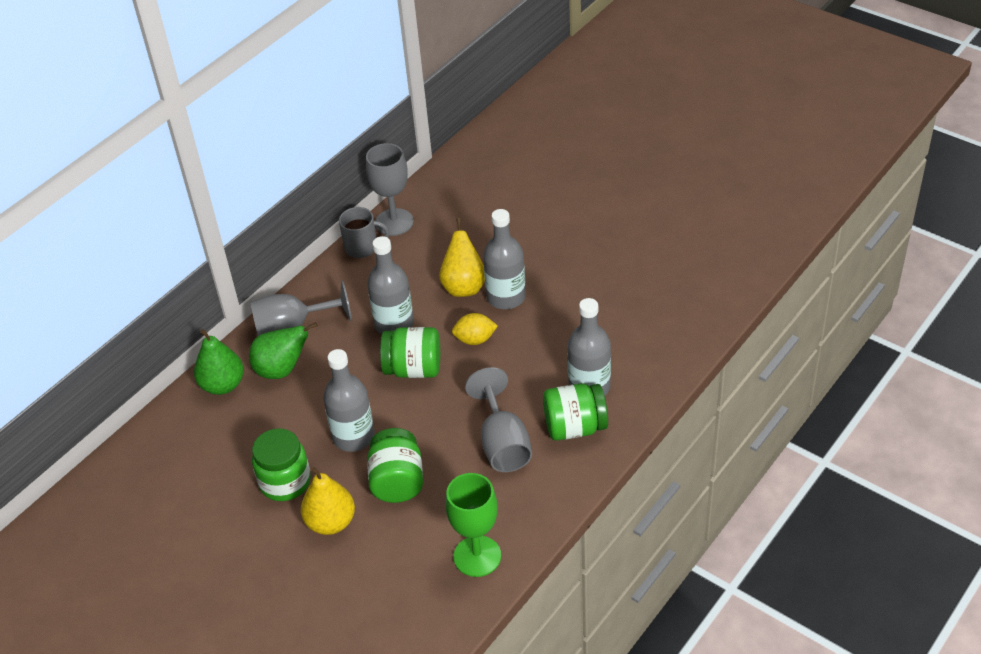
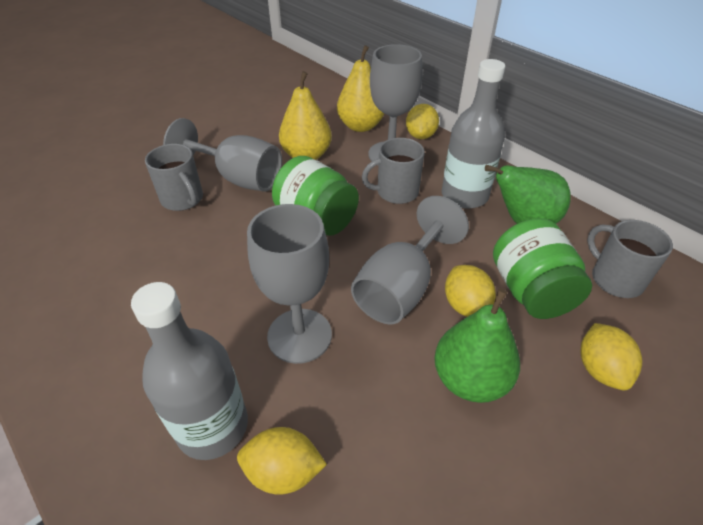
green goblet: 1 -> 0
green jar: 4 -> 2
grey bottle: 4 -> 2
grey goblet: 3 -> 4
grey mug: 1 -> 3
yellow lemon: 1 -> 4

